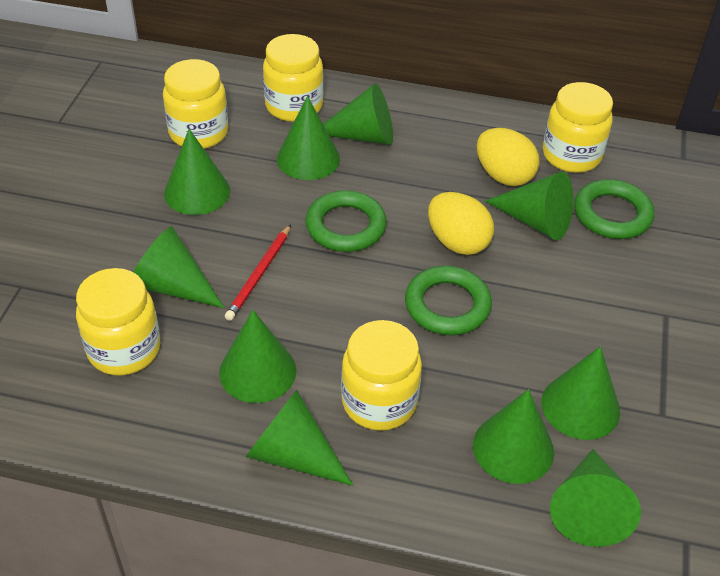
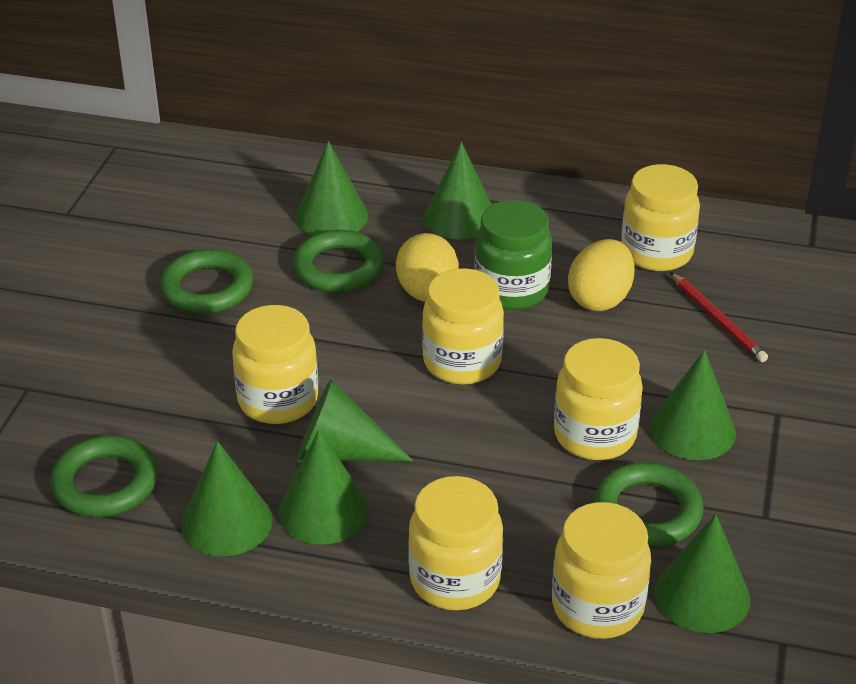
green cone: 10 -> 7
green jar: 0 -> 1
green ring: 3 -> 4
yellow jar: 5 -> 6

